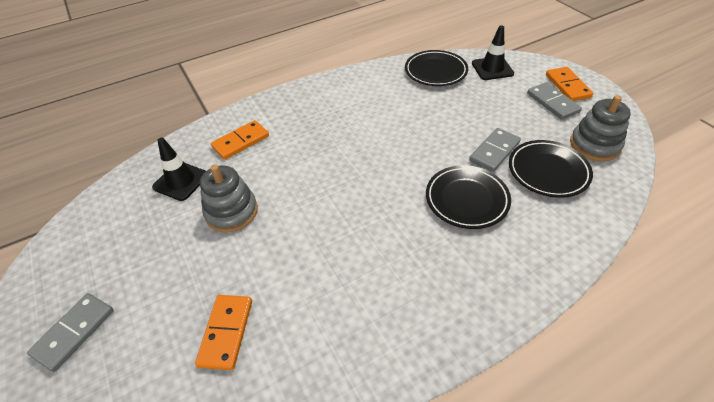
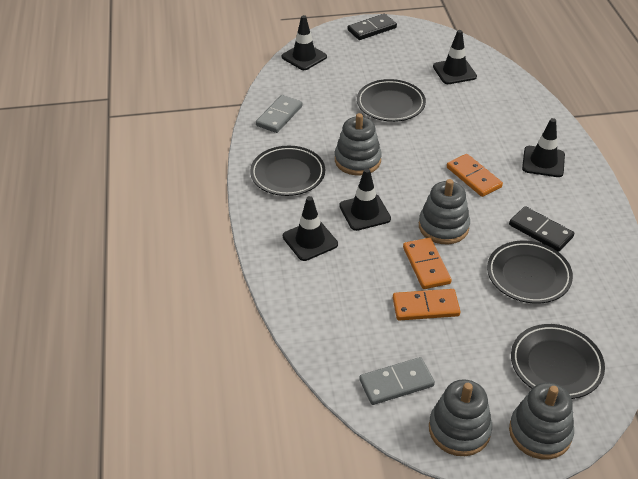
black domino: 0 -> 2
black plate: 3 -> 4
black traffic cone: 2 -> 5
grey domino: 3 -> 2
grey stacking toy: 2 -> 4

